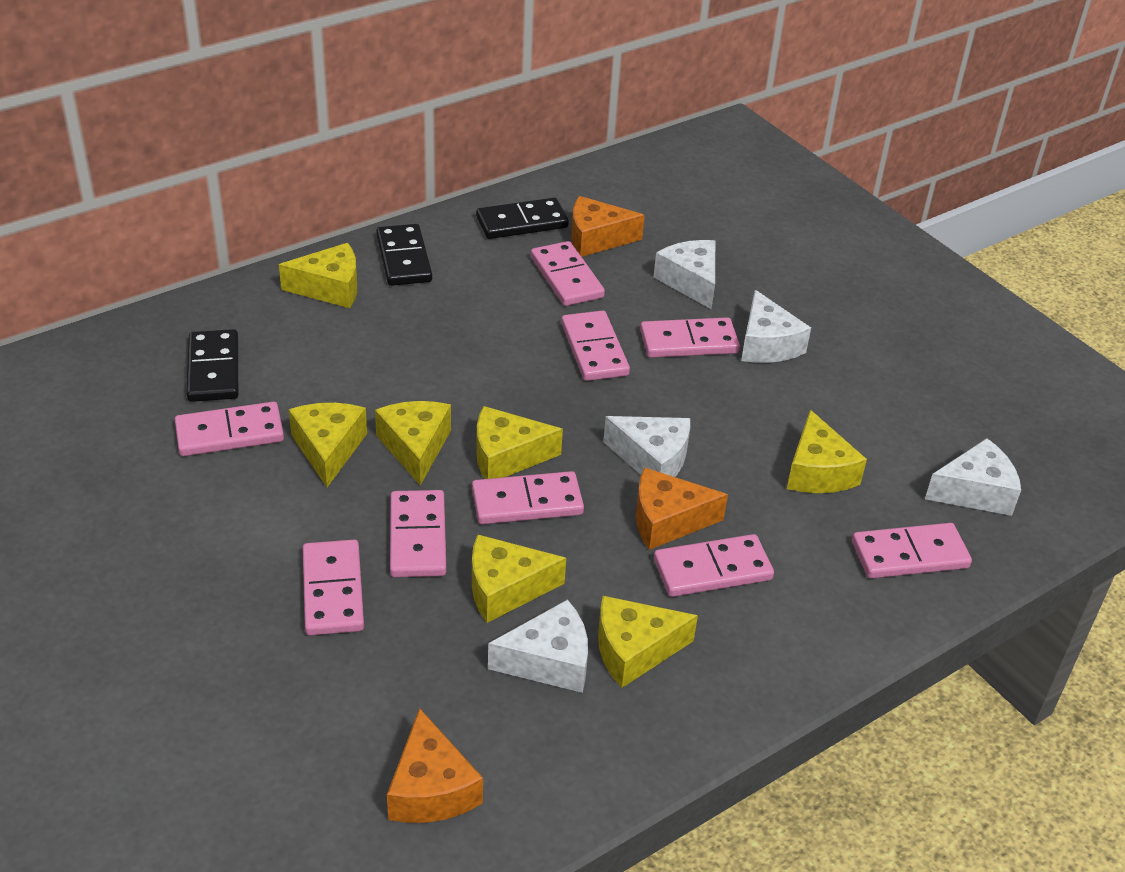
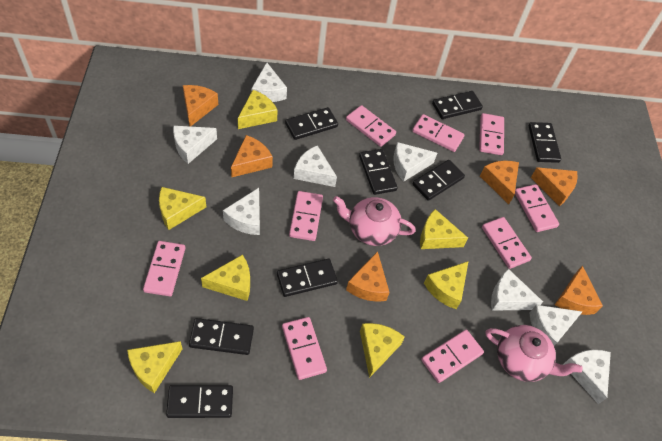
black domino: 3 -> 8
orange cheese: 3 -> 6
pink teapot: 0 -> 2
white cheese: 5 -> 8

